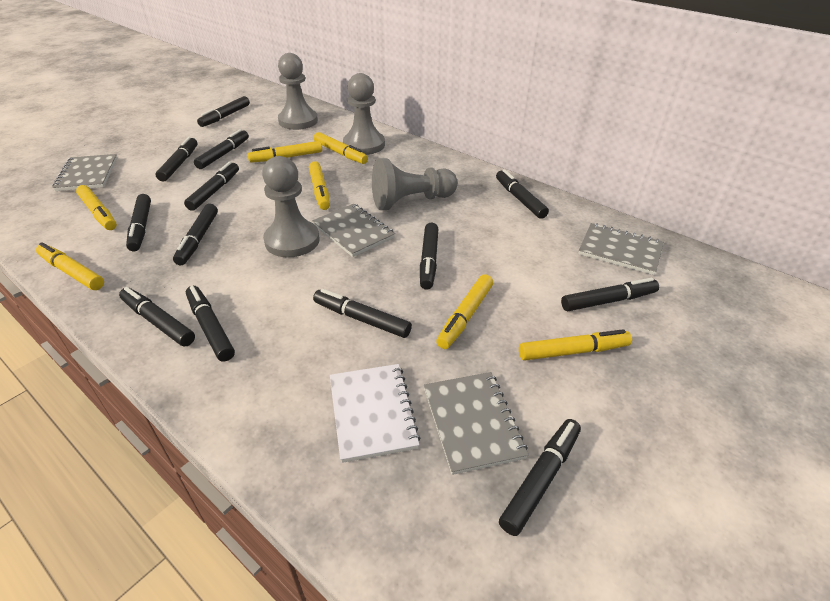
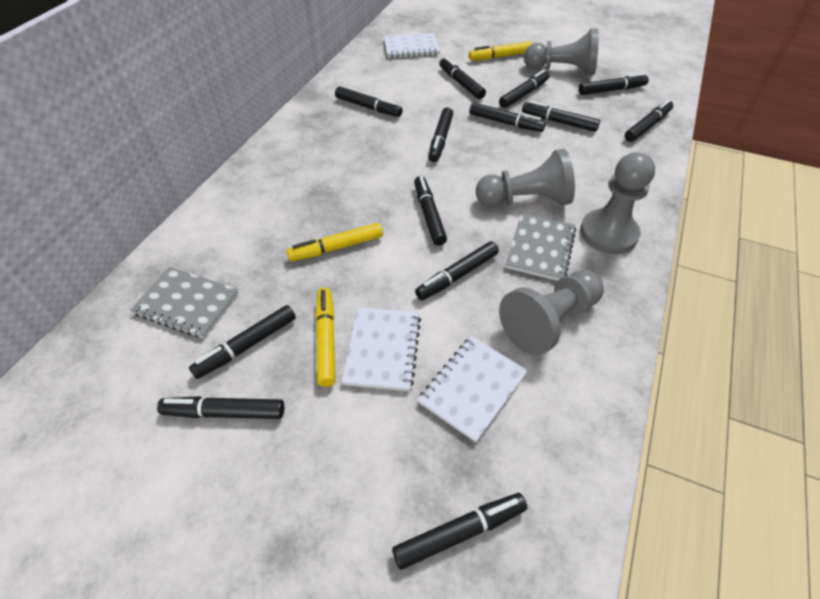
grey notebook: 4 -> 2
white notebook: 1 -> 3
yellow marker: 7 -> 3

